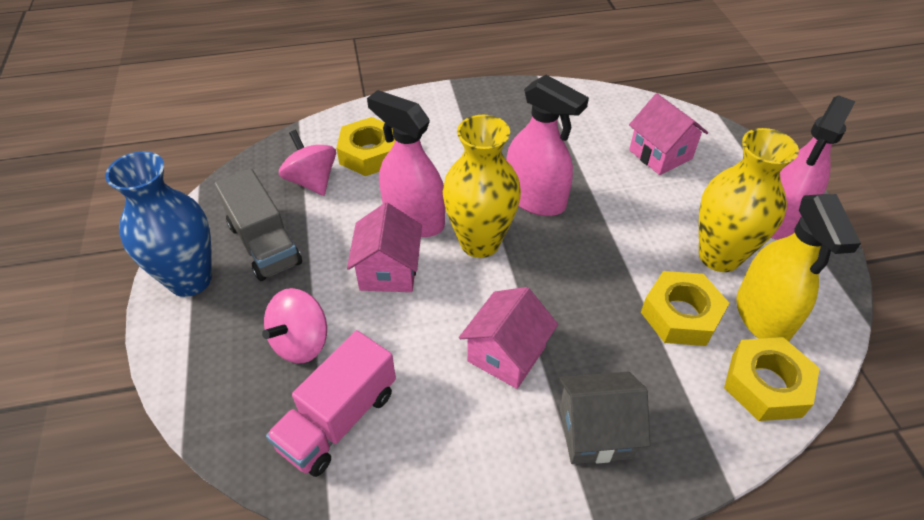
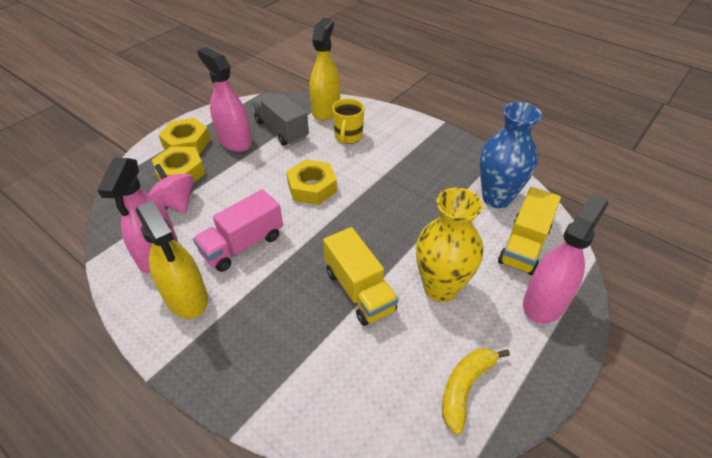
grey house: 1 -> 0
pink house: 3 -> 0
pink spinning top: 2 -> 1
yellow banana: 0 -> 1
yellow mug: 0 -> 1
yellow spray bottle: 1 -> 2
yellow truck: 0 -> 2
yellow vase: 2 -> 1

